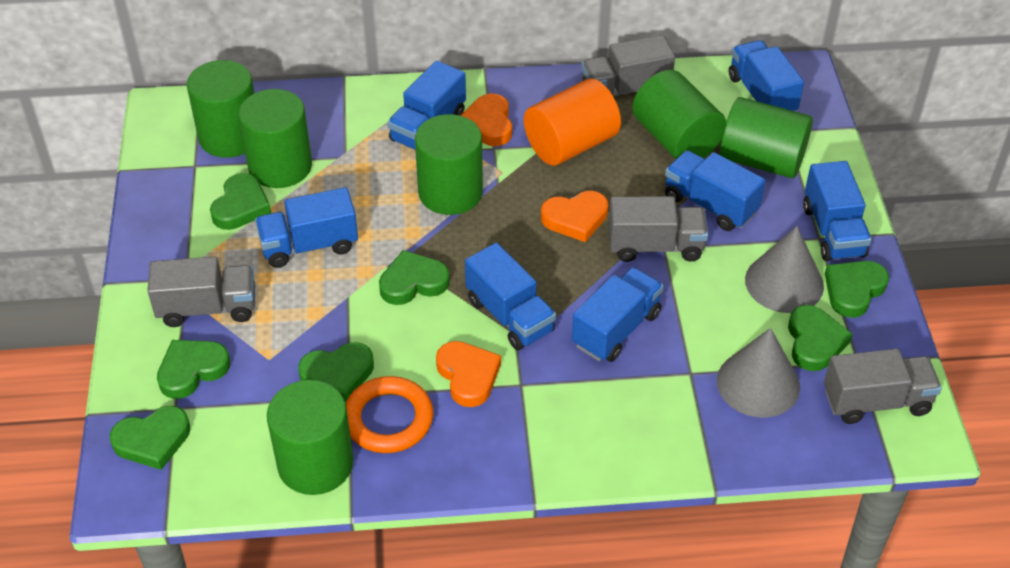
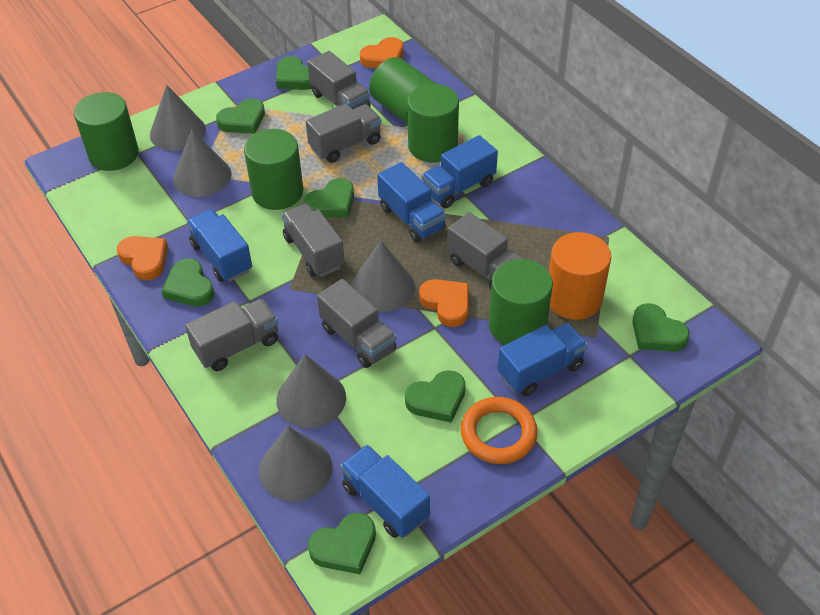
blue truck: 7 -> 5
green cylinder: 6 -> 5
grey cone: 2 -> 5
grey truck: 4 -> 6

